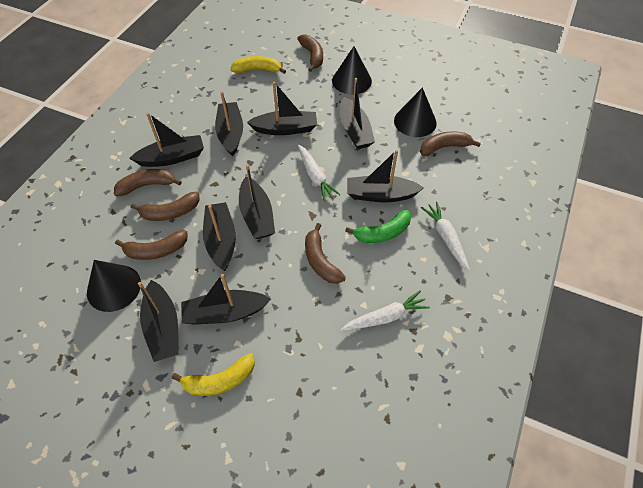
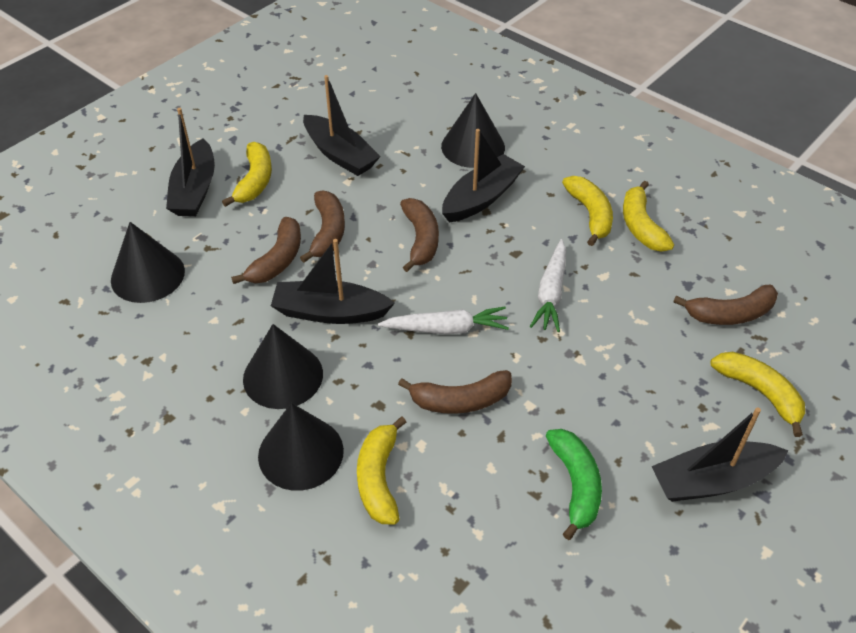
black boat: 9 -> 5
black cone: 3 -> 4
brown banana: 6 -> 5
white carrot: 3 -> 2
yellow banana: 2 -> 5

